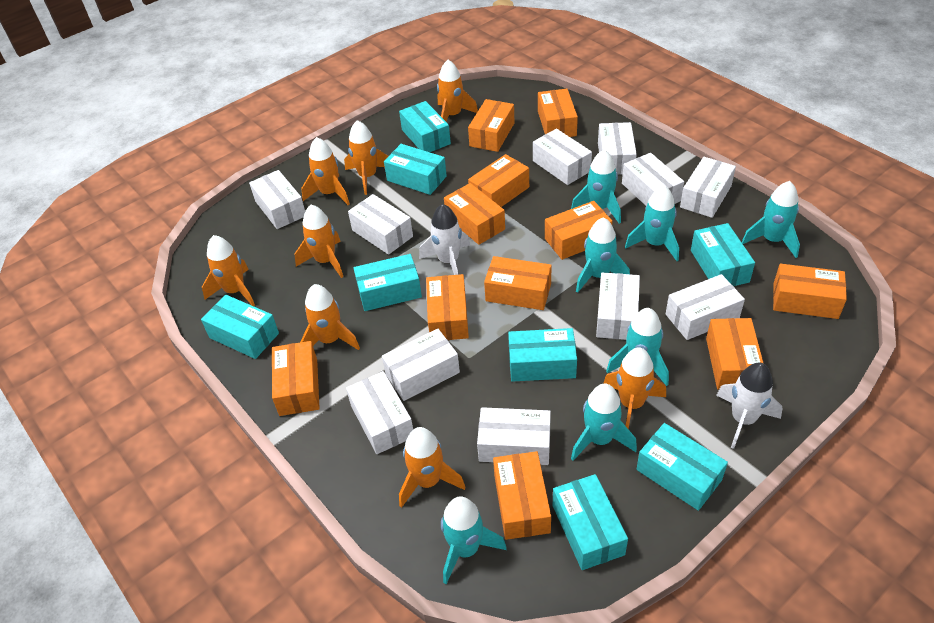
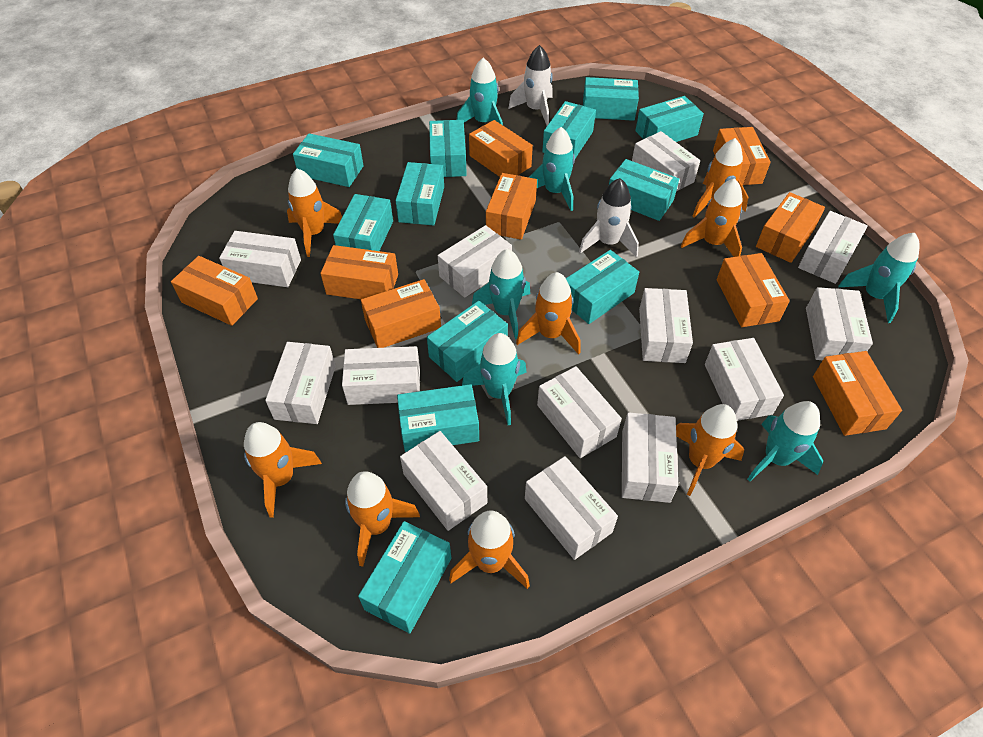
orange box: 11 -> 9
turquoise box: 8 -> 12
turquoise rocket: 7 -> 6
white box: 11 -> 13

